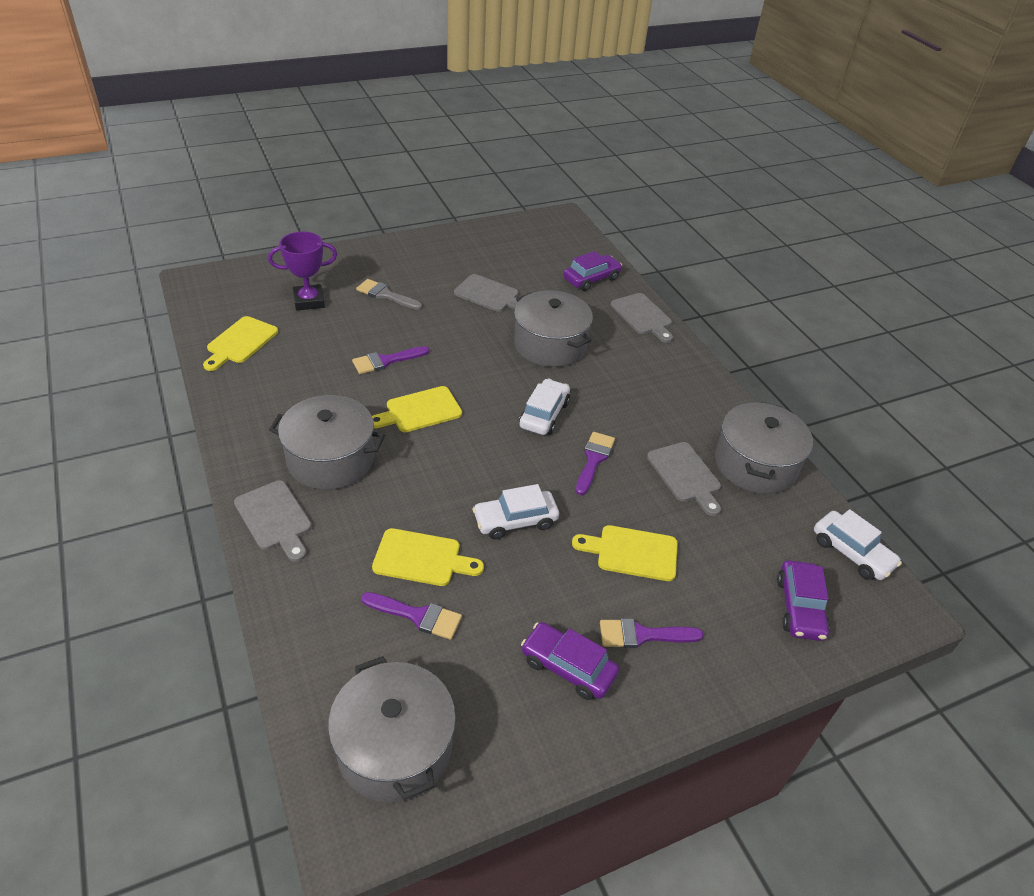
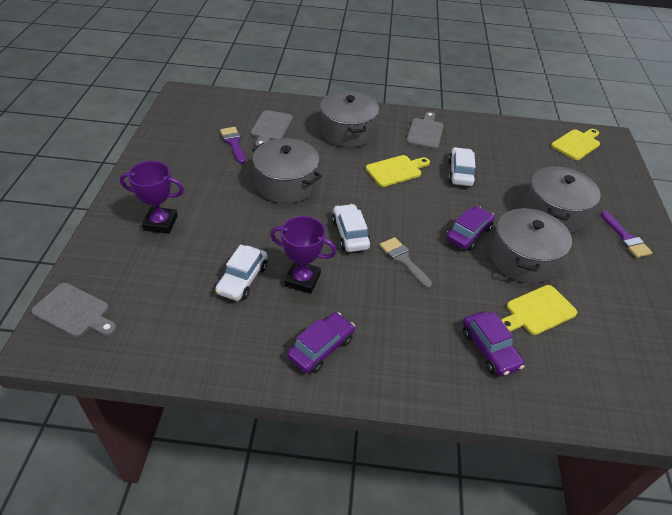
grey cutting board: 4 -> 3
purple brush: 4 -> 2
purple trophy: 1 -> 2
yellow cutting board: 4 -> 3

